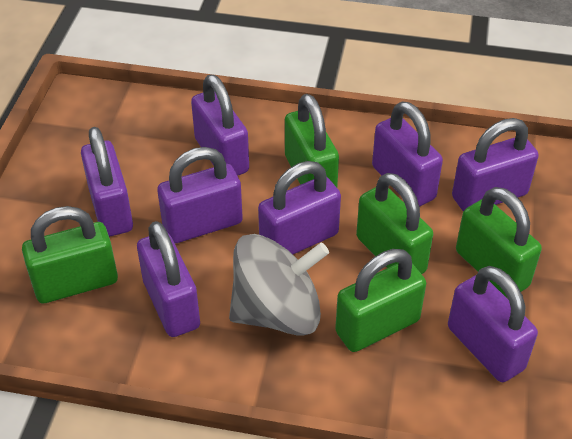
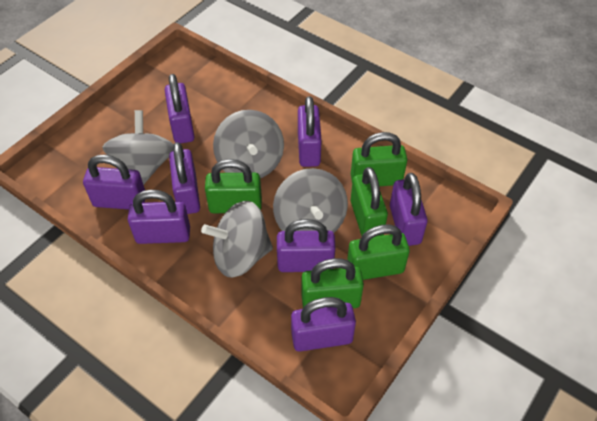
grey spinning top: 1 -> 4

